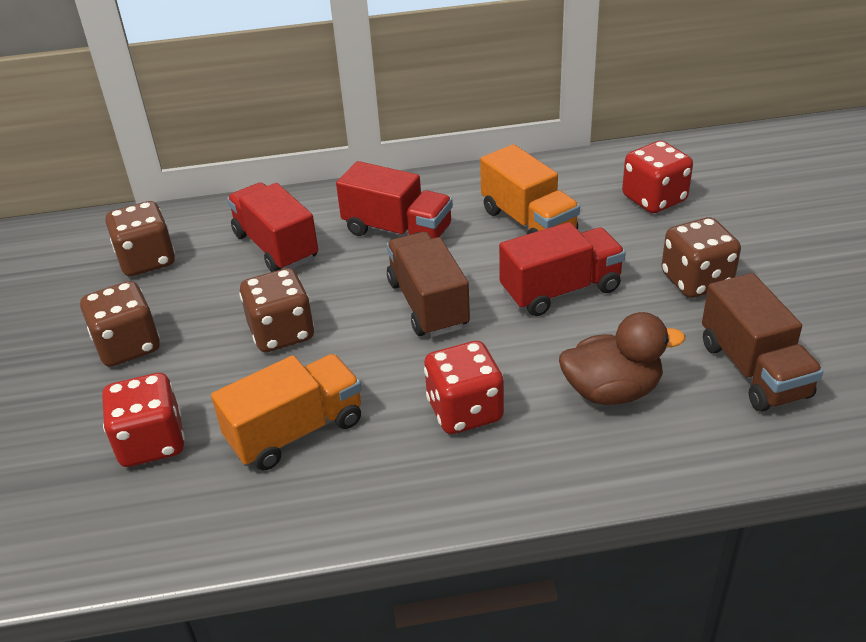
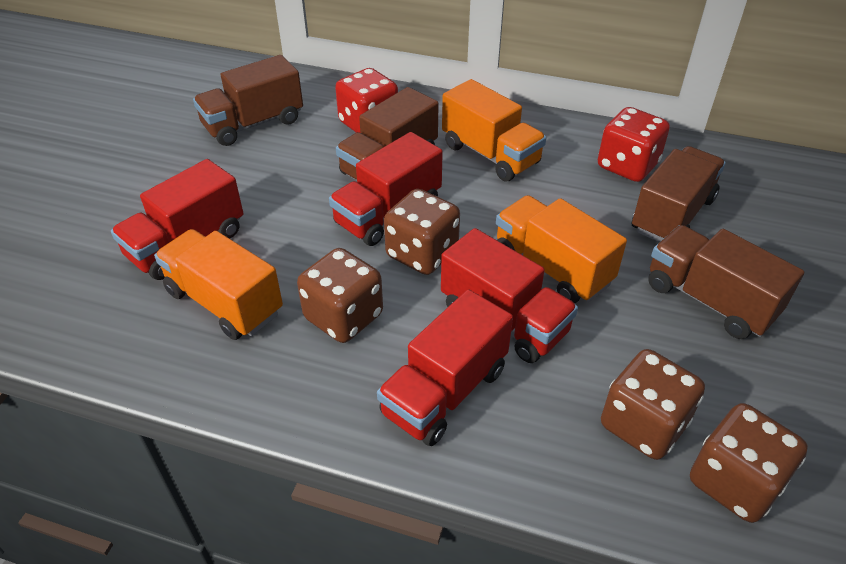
brown duck: 1 -> 0
brown truck: 2 -> 4
orange truck: 2 -> 3
red dice: 3 -> 2
red truck: 3 -> 4

